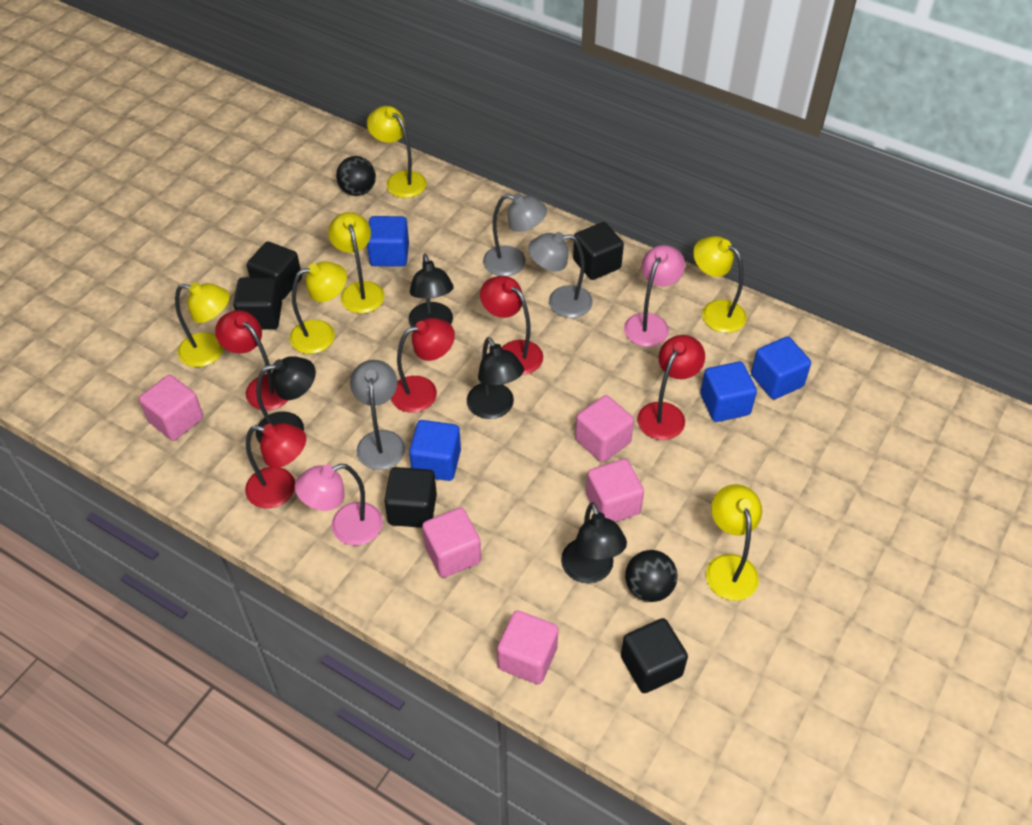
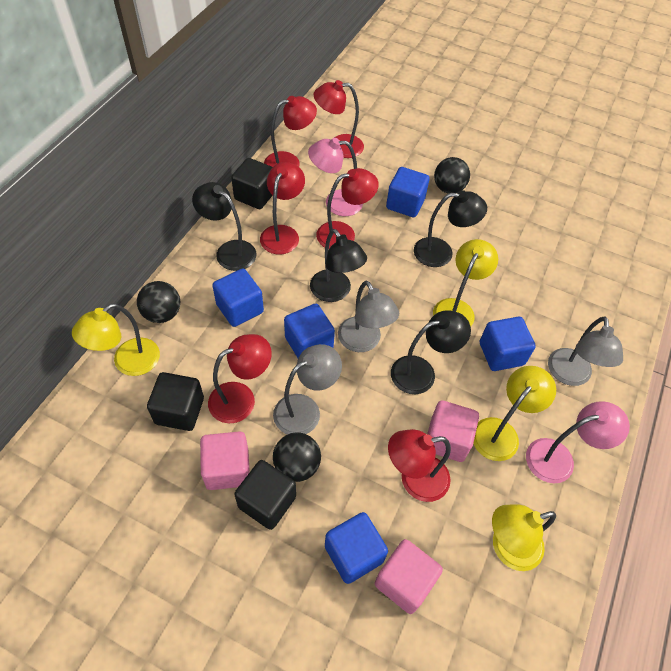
black ball: 2 -> 3
black cube: 5 -> 3
blue cube: 4 -> 5
pink cube: 5 -> 3
red lamp: 5 -> 6
yellow lamp: 6 -> 4

